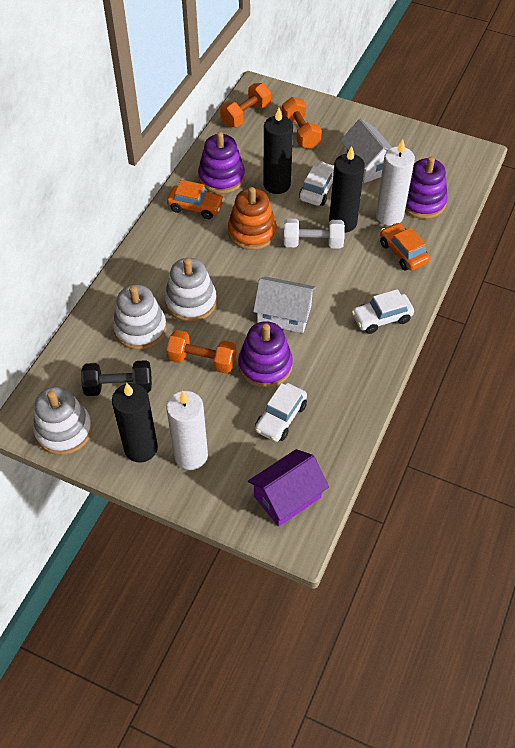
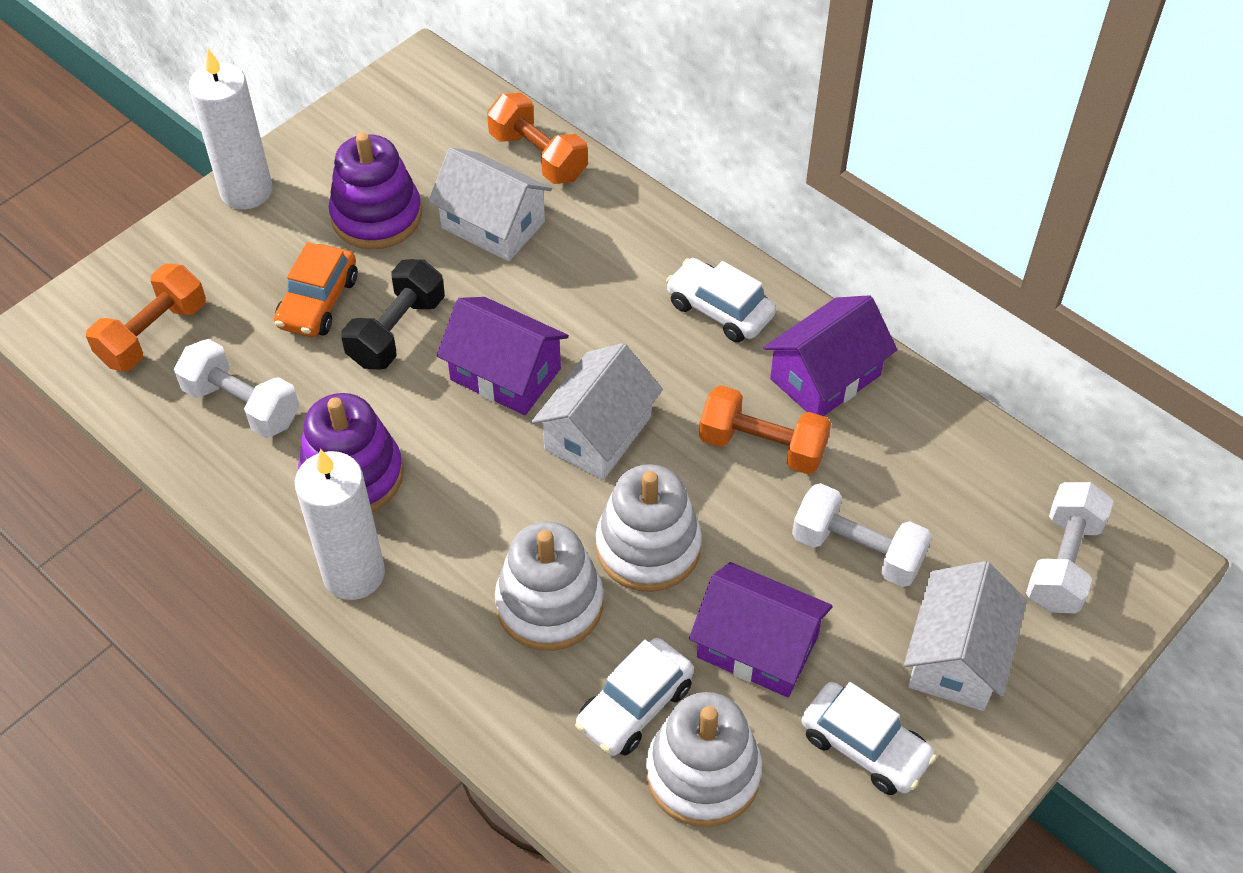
black candle: 3 -> 0
orange car: 2 -> 1
orange stacking toy: 1 -> 0
purple house: 1 -> 3
purple stacking toy: 3 -> 2
white dumbbell: 1 -> 3
white house: 2 -> 3

